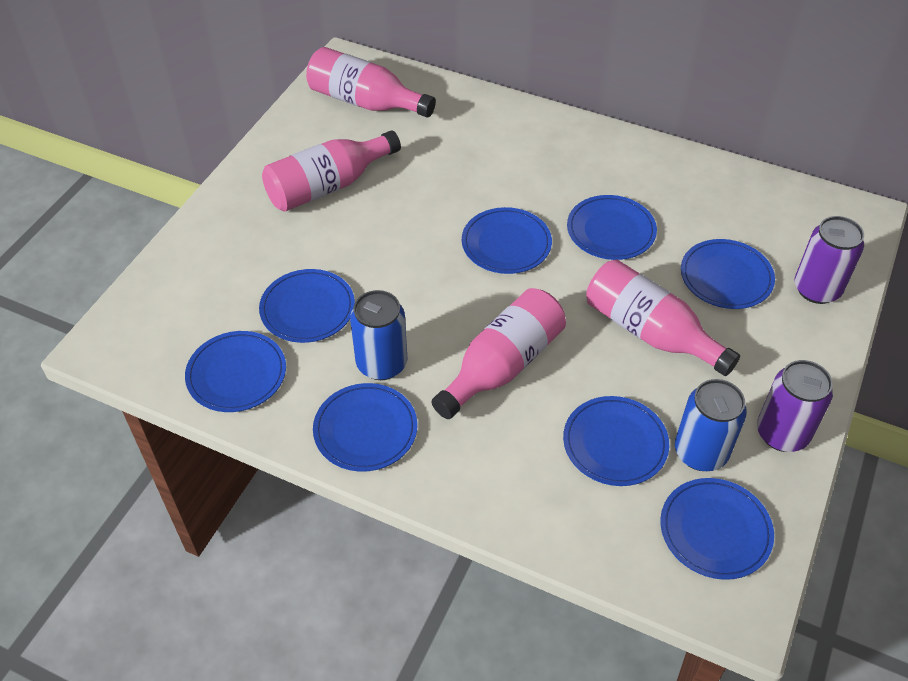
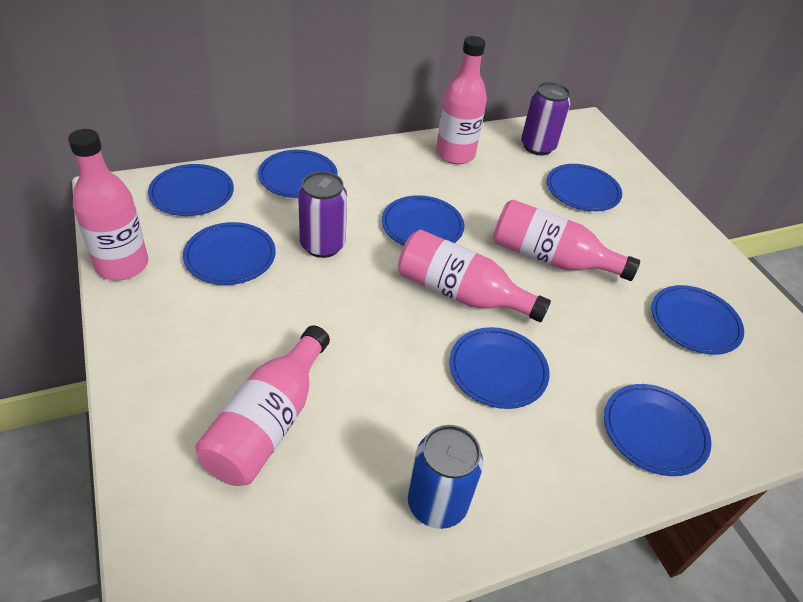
blue can: 2 -> 1
pink bottle: 4 -> 5

